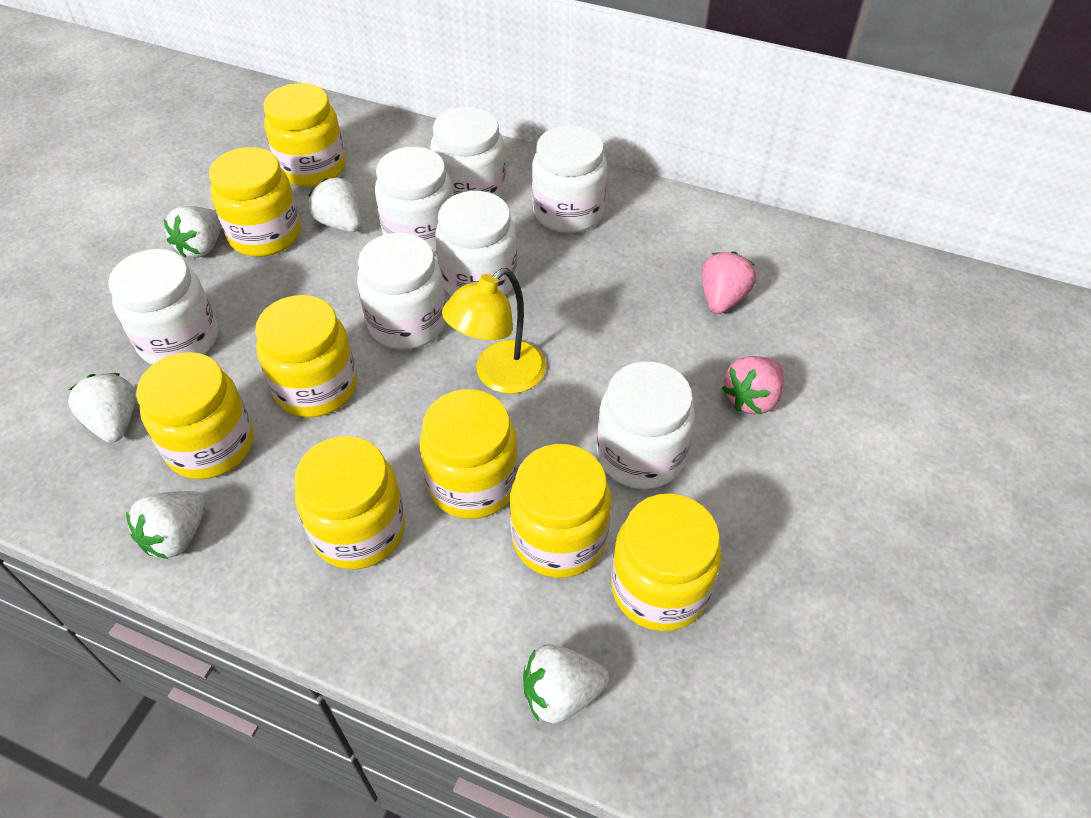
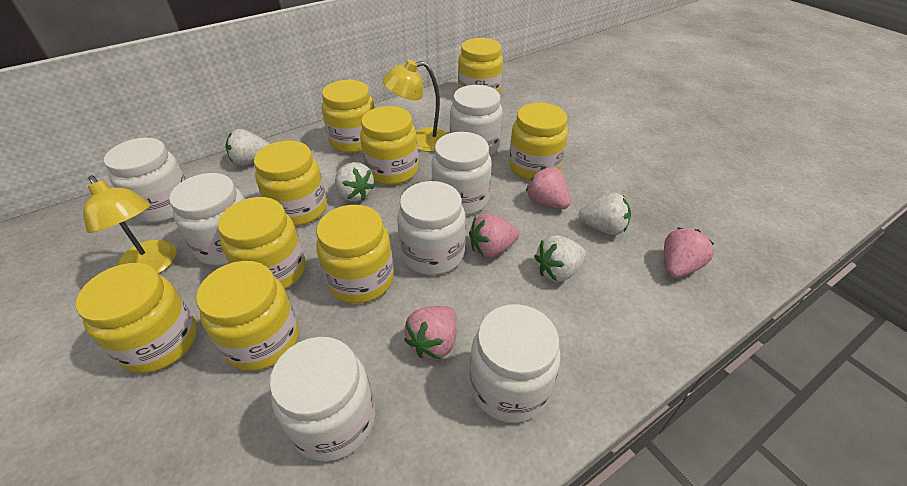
pink strawberry: 2 -> 4
white strawberry: 5 -> 4
yellow jar: 8 -> 9
yellow lamp: 1 -> 2

